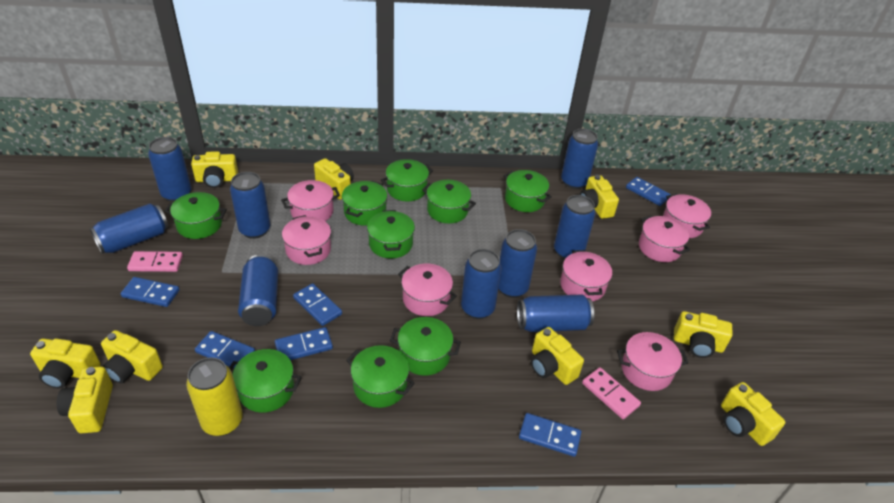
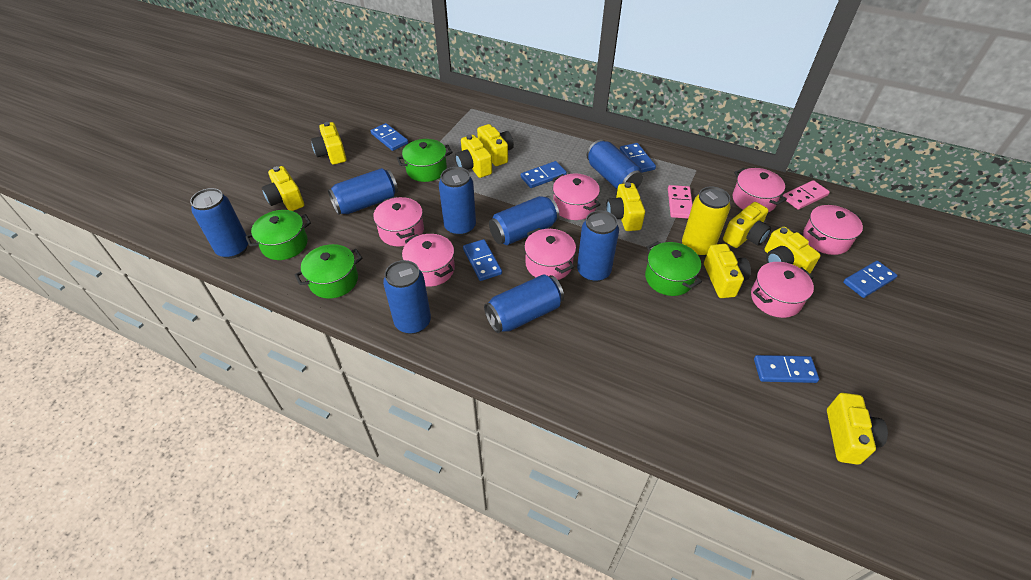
blue can: 9 -> 8
green pot: 9 -> 4

